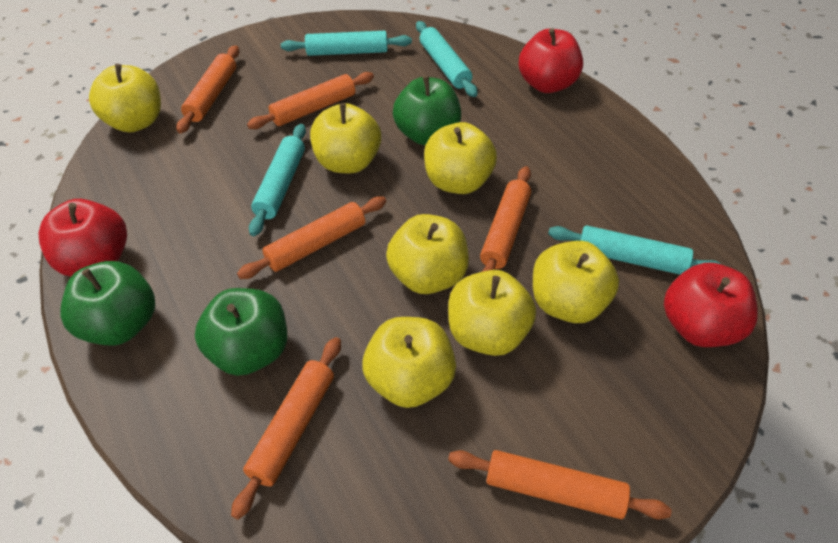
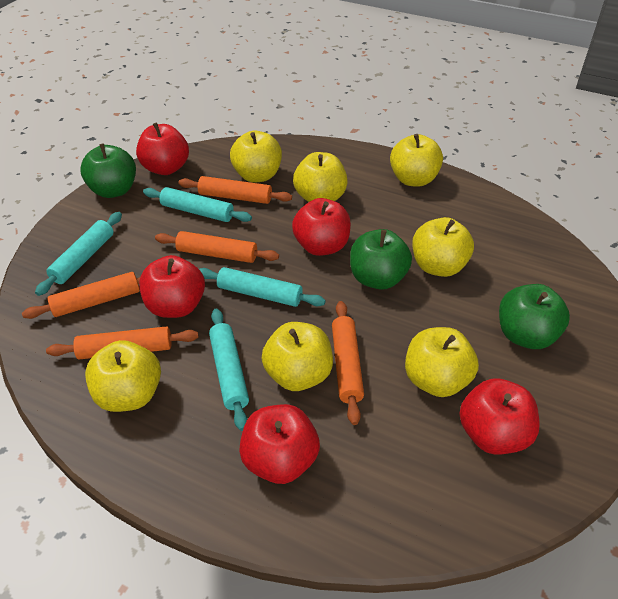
orange rolling pin: 6 -> 5
red apple: 3 -> 5

